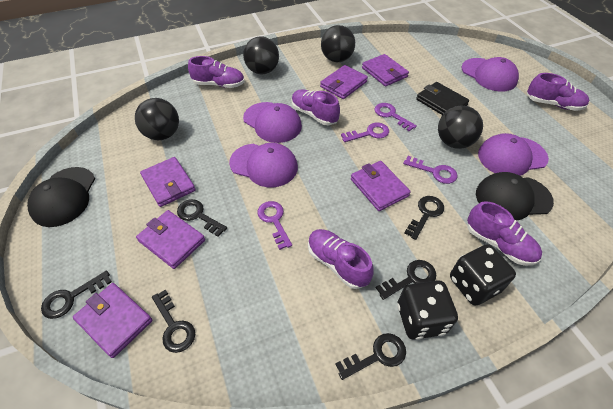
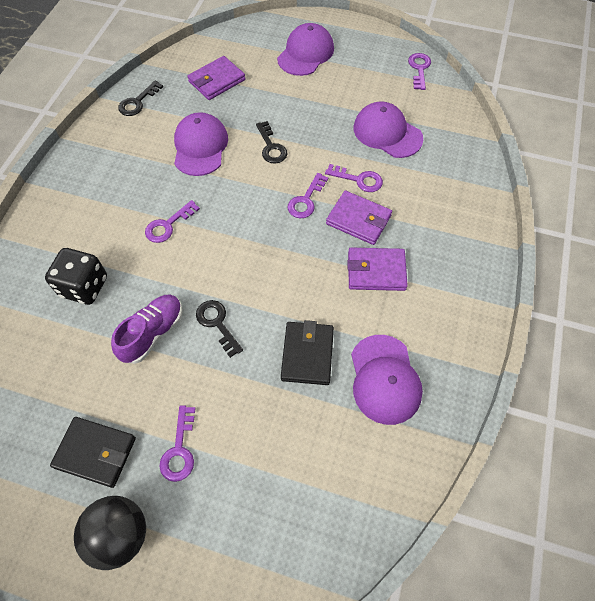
black ball: 4 -> 1
black cap: 2 -> 0
black dice: 2 -> 1
black key: 6 -> 3
black wallet: 1 -> 2
purple key: 4 -> 5
purple shoe: 5 -> 1
purple wallet: 6 -> 3

